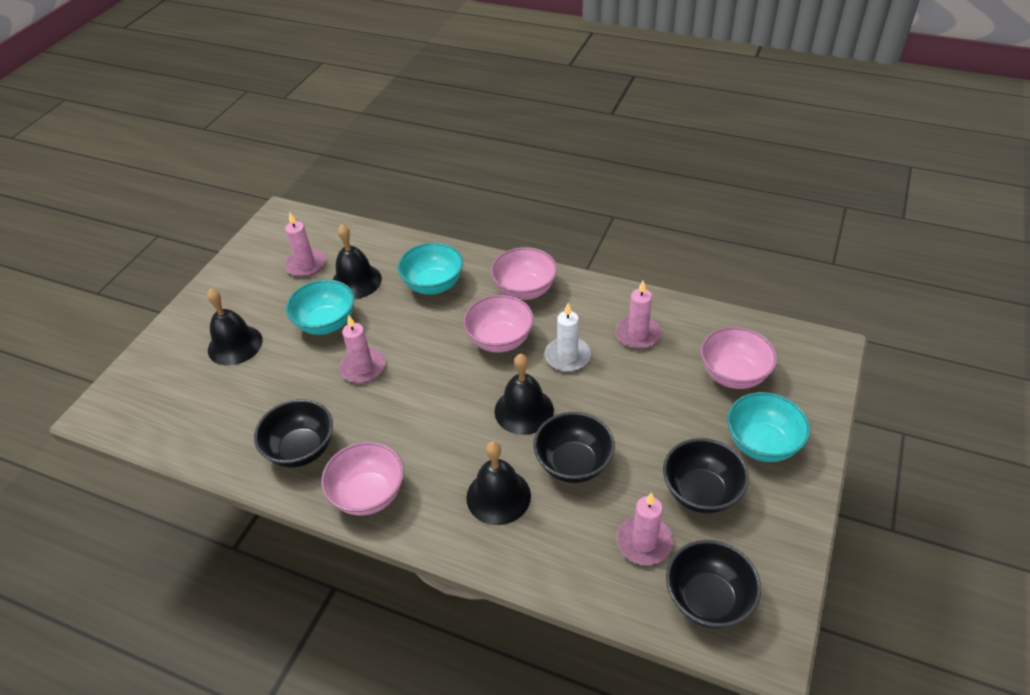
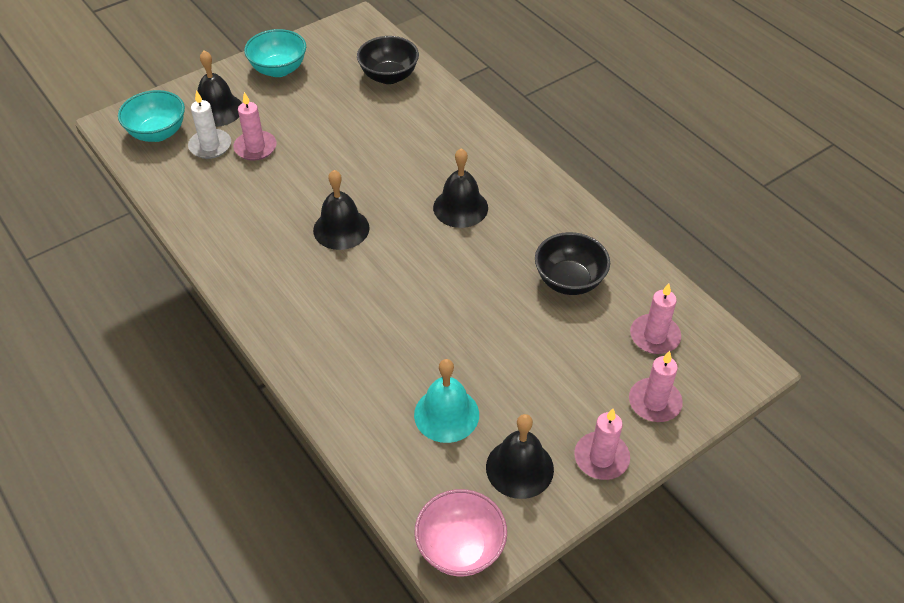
black bowl: 4 -> 2
pink bowl: 4 -> 1
turquoise bell: 0 -> 1
turquoise bowl: 3 -> 2

